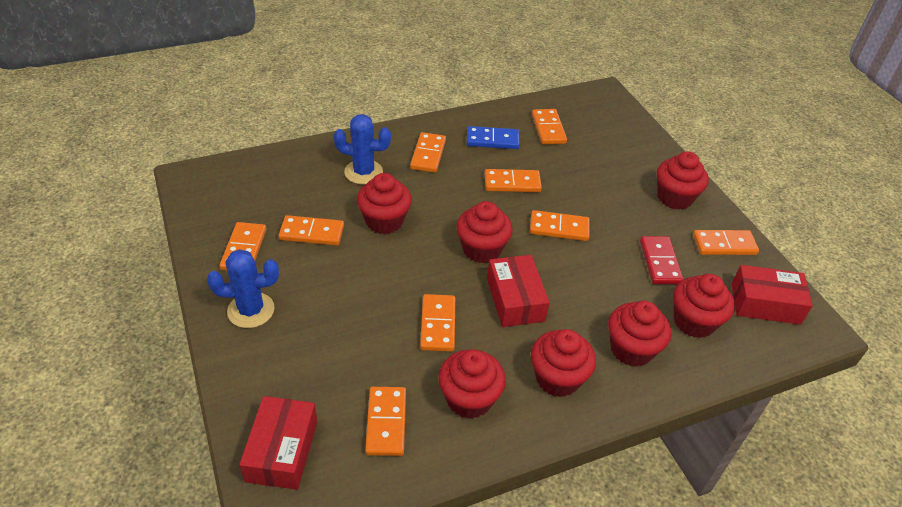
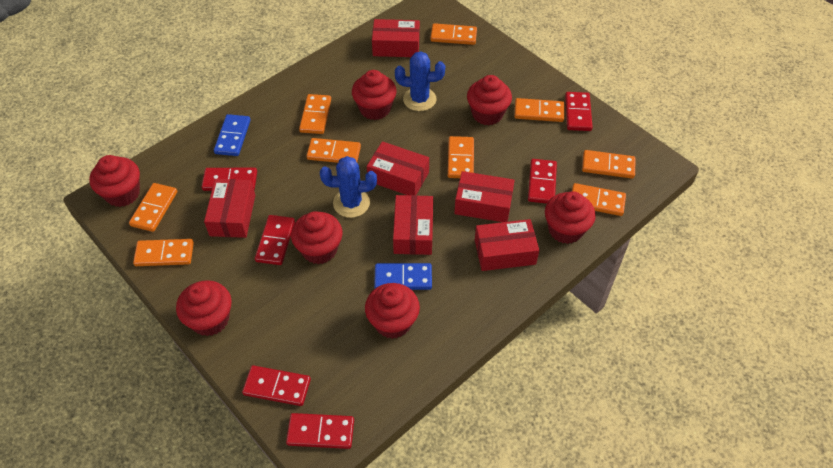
blue domino: 1 -> 2
red box: 3 -> 6
red domino: 1 -> 6

